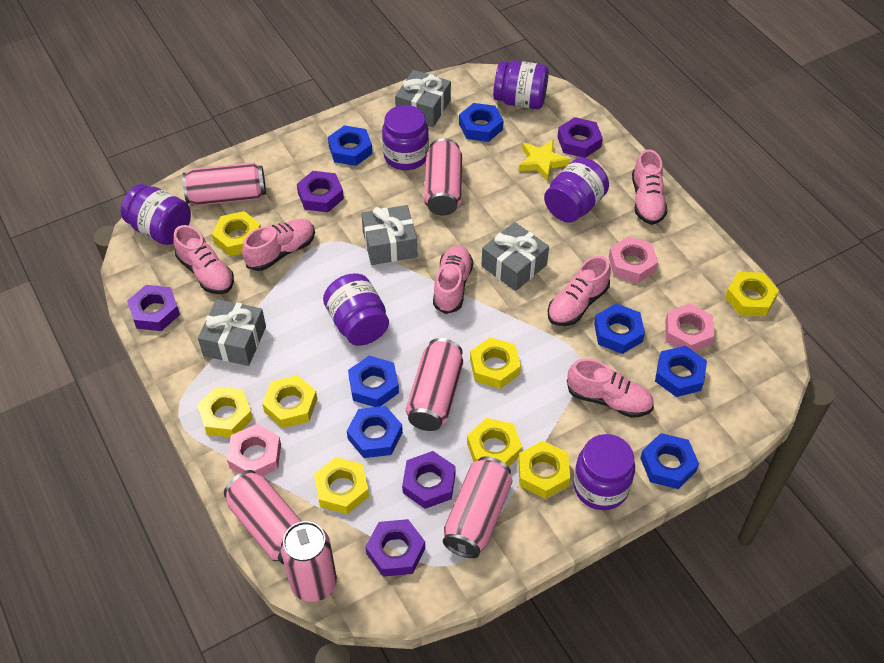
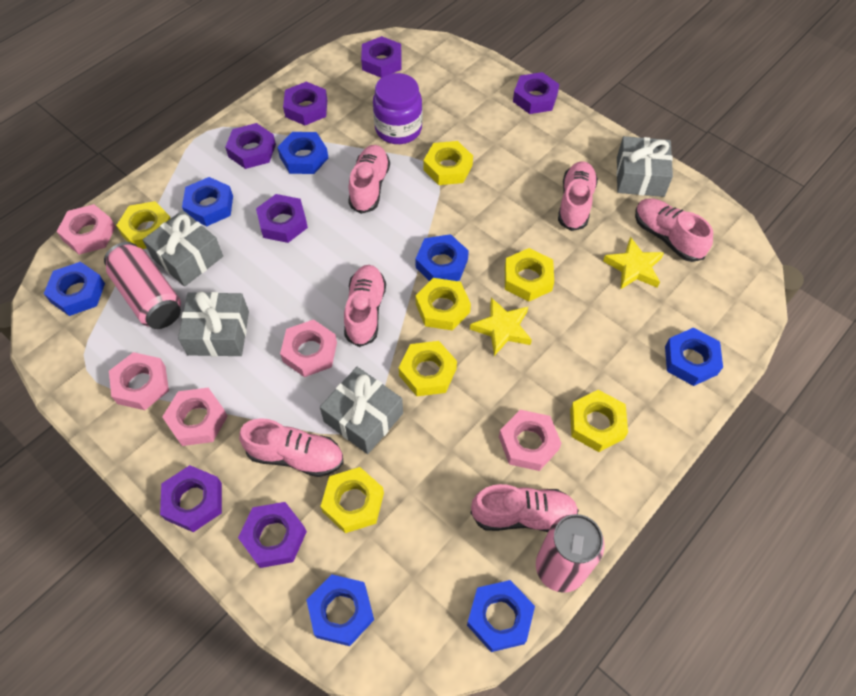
pink can: 6 -> 2
pink nut: 3 -> 5
purple jar: 6 -> 1
purple nut: 5 -> 7
yellow nut: 8 -> 7
yellow star: 1 -> 2

